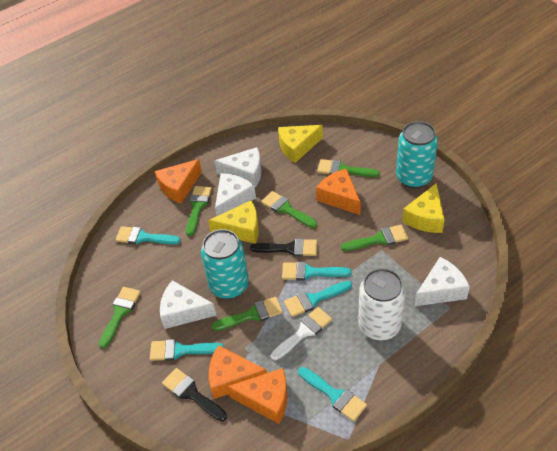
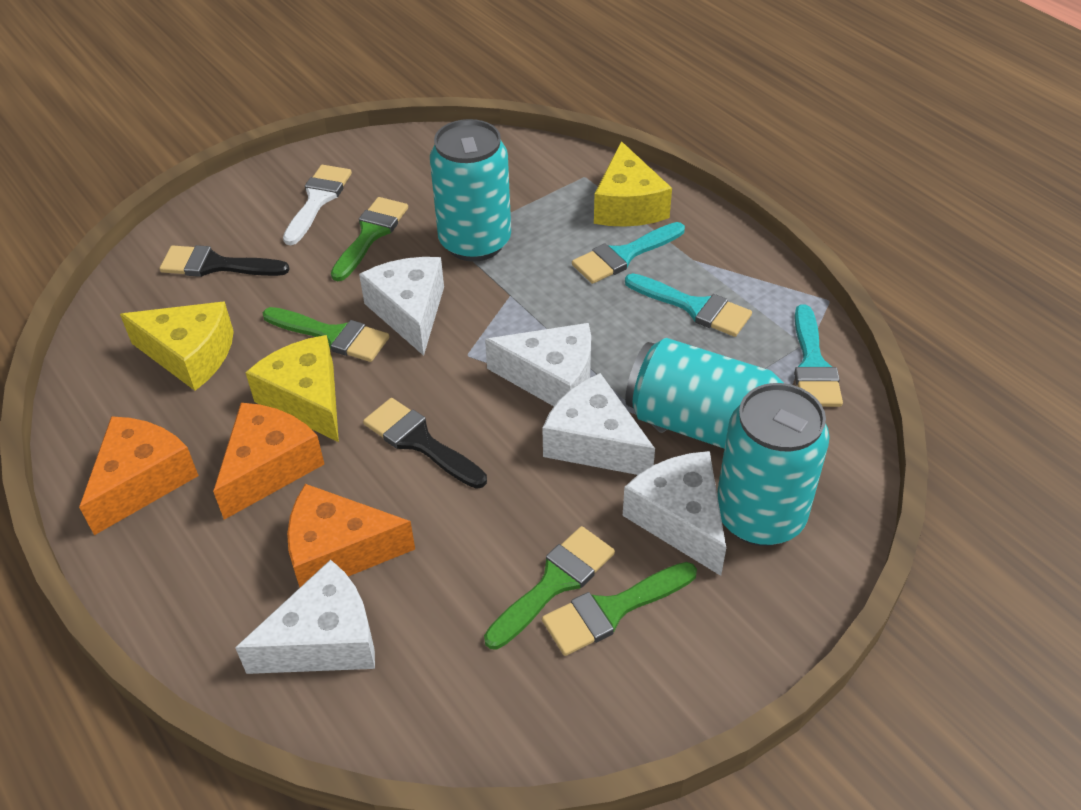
green brush: 6 -> 4
orange cheese: 4 -> 3
turquoise brush: 5 -> 3
turquoise can: 2 -> 3
white can: 1 -> 0
white cheese: 4 -> 5

